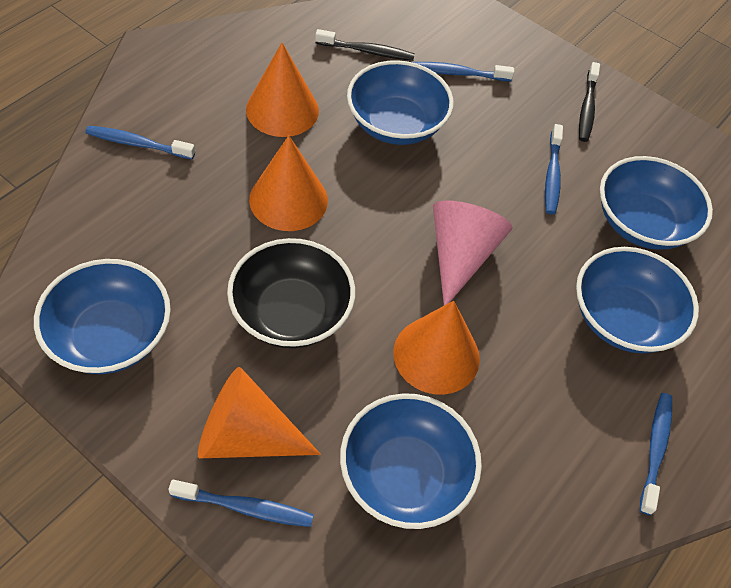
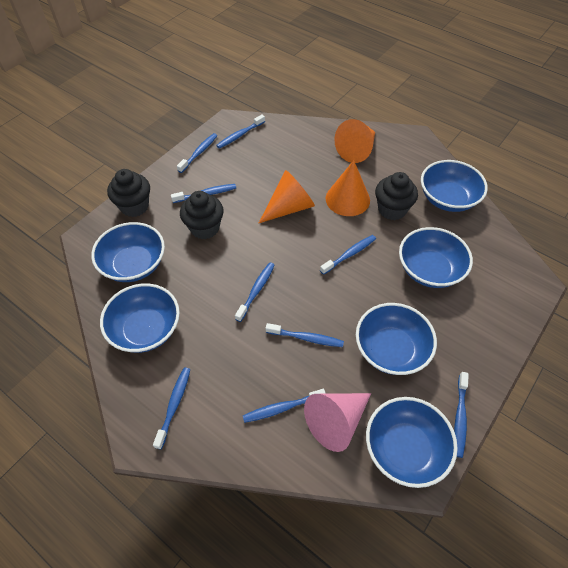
black bowl: 1 -> 0
black cupcake: 0 -> 3
black toothbrush: 2 -> 0
blue bowl: 5 -> 6
blue toothbrush: 5 -> 9
orange cone: 4 -> 3

